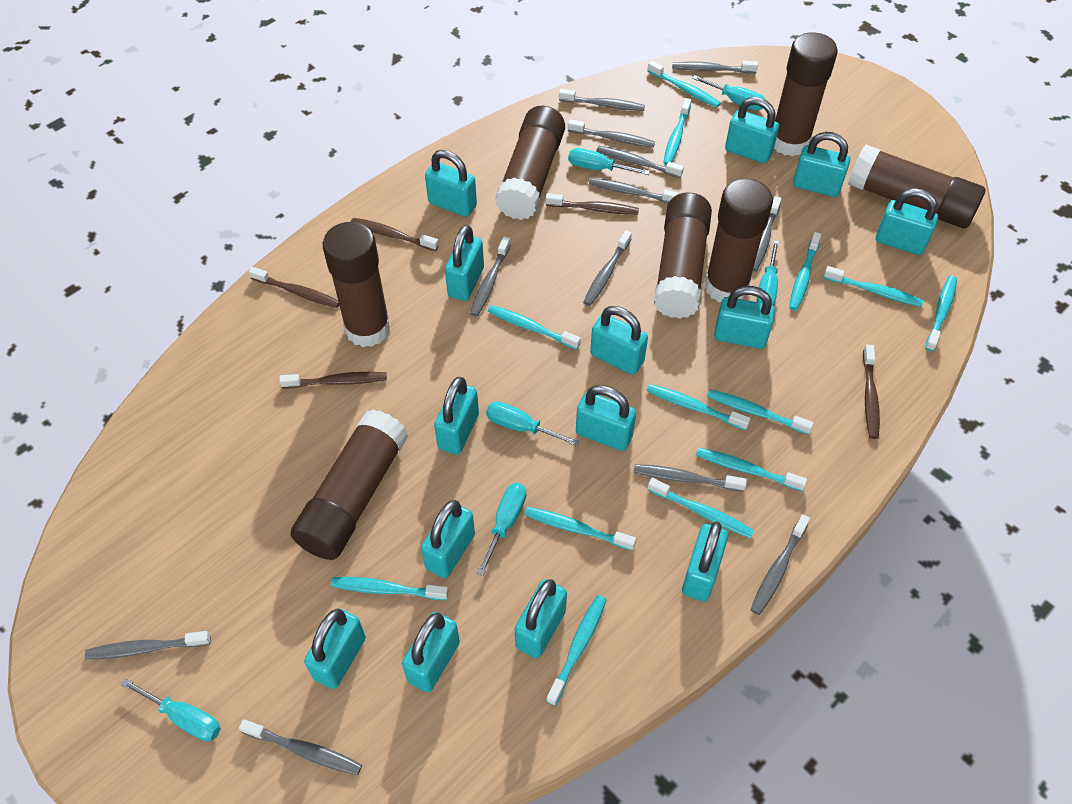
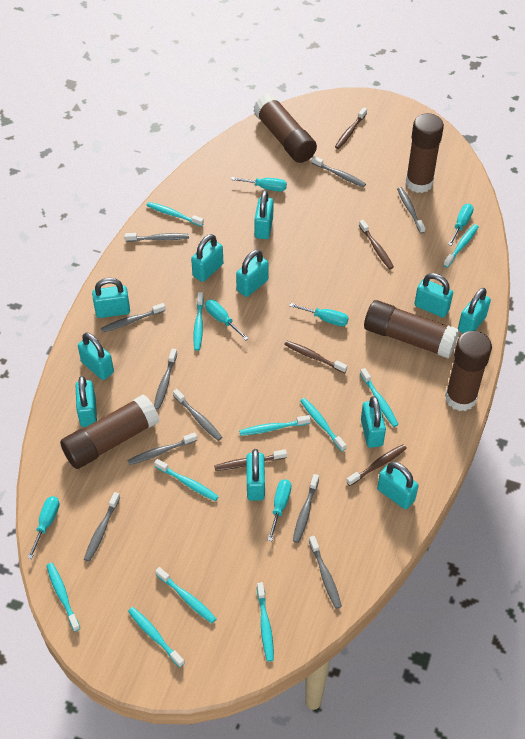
brown glue stick: 7 -> 5
grey toothbrush: 12 -> 10
turquoise padlock: 14 -> 11
turquoise toothbrush: 13 -> 11

